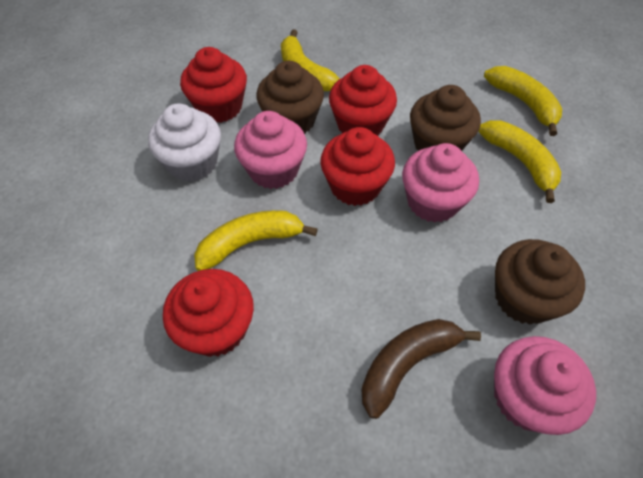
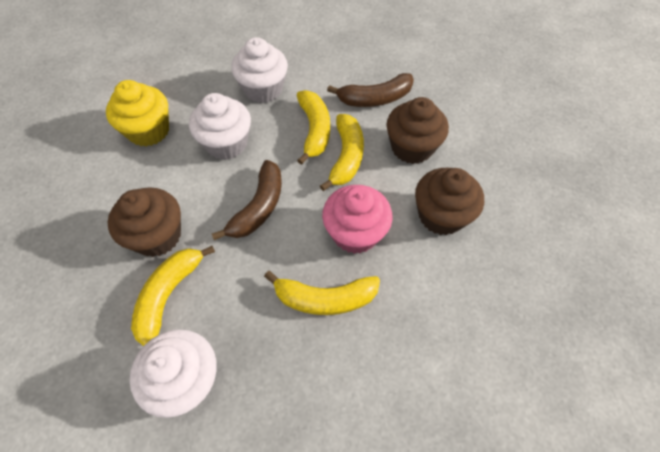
brown banana: 1 -> 2
pink cupcake: 3 -> 1
red cupcake: 4 -> 0
white cupcake: 1 -> 3
yellow cupcake: 0 -> 1

